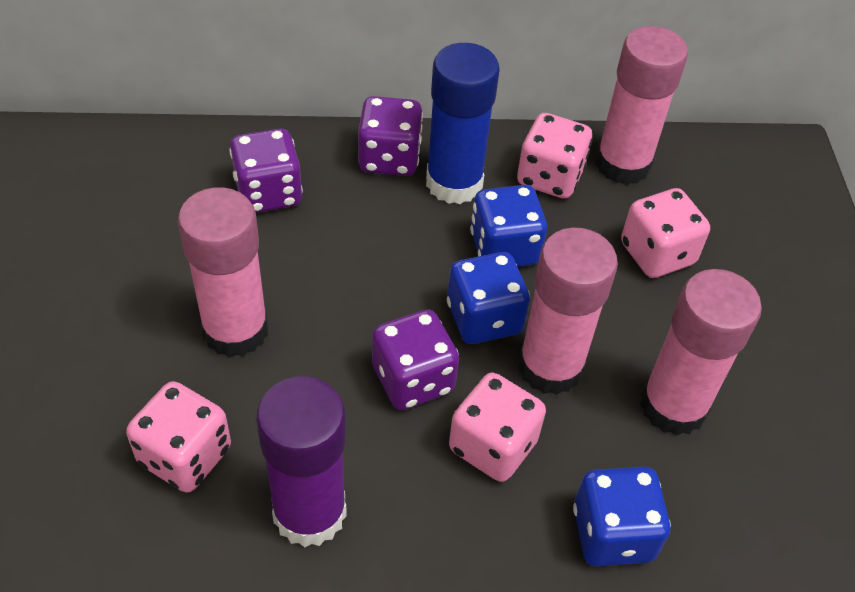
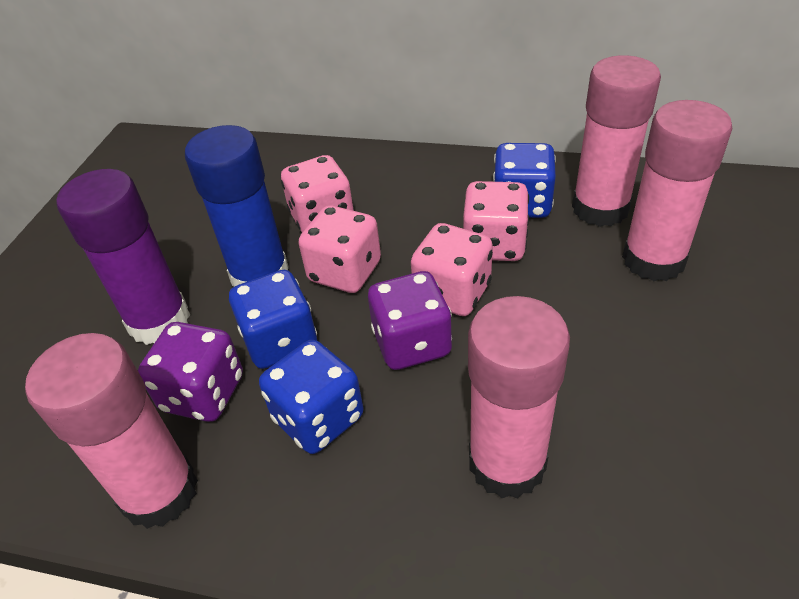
purple dice: 3 -> 2

